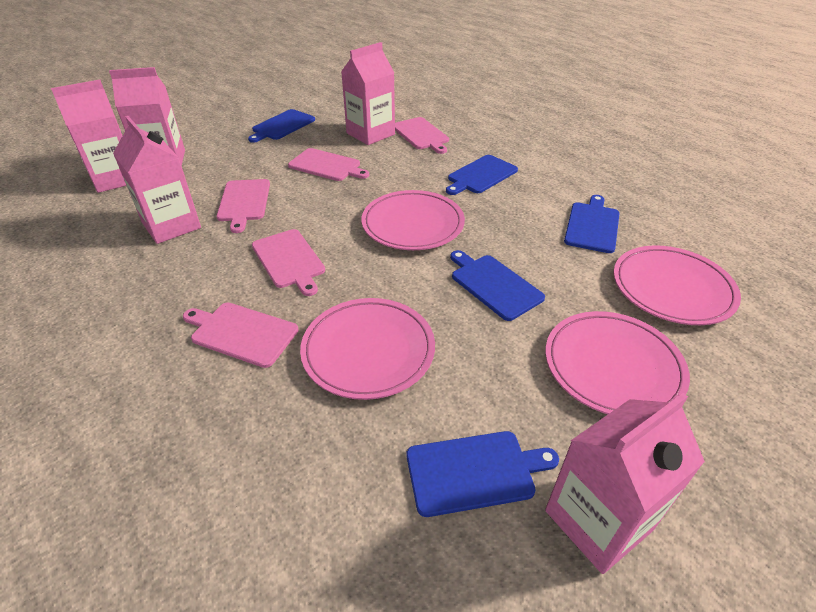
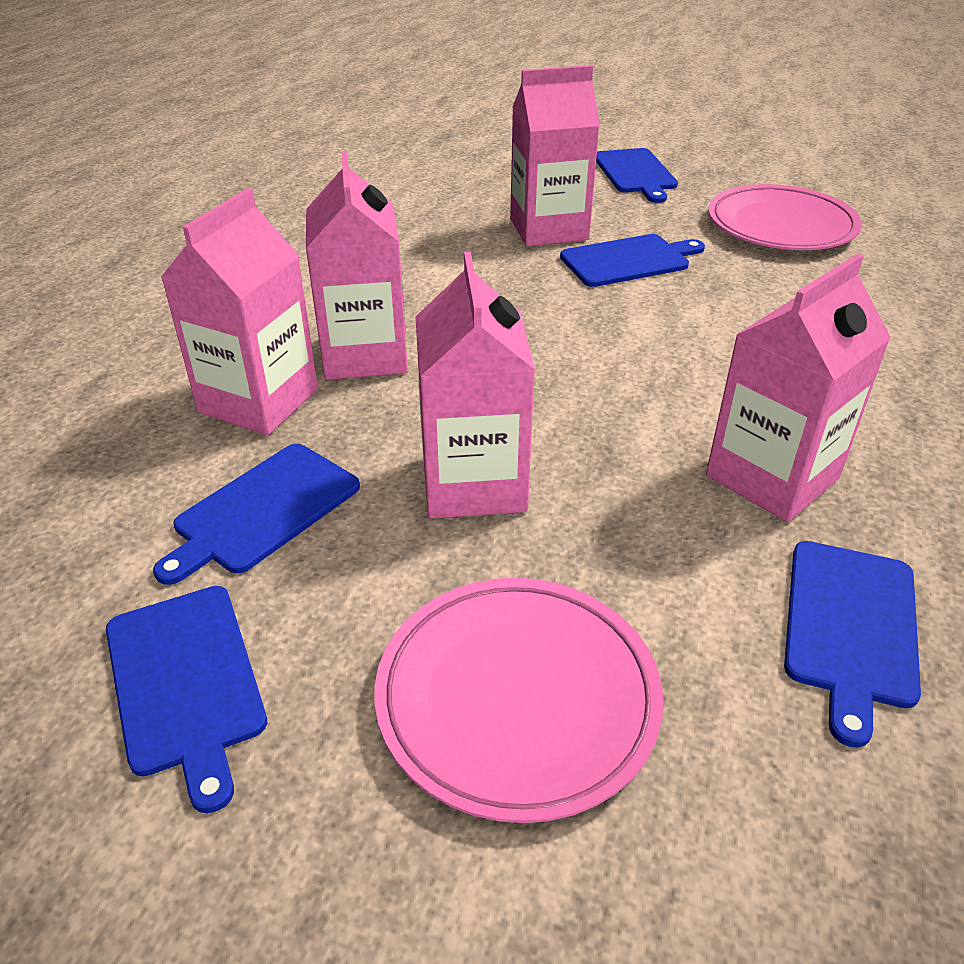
pink cutting board: 5 -> 0
pink plate: 4 -> 2

